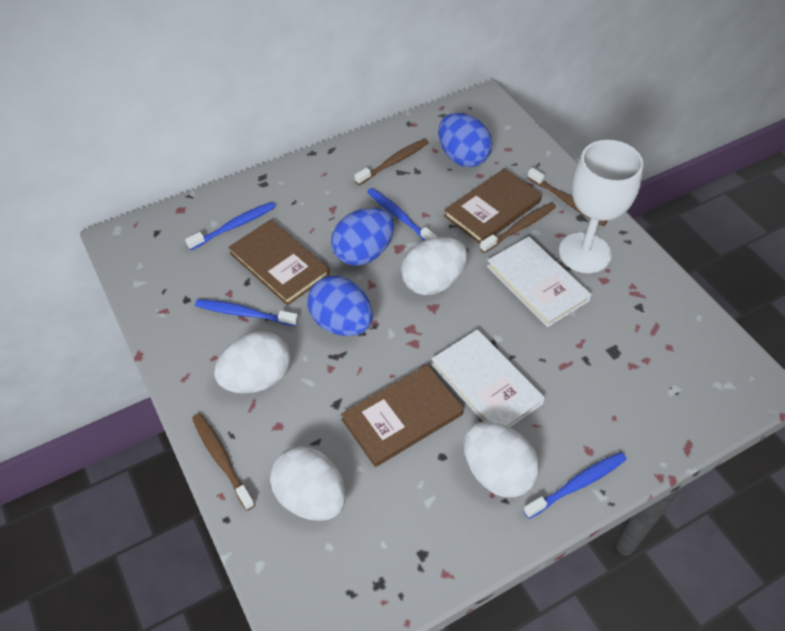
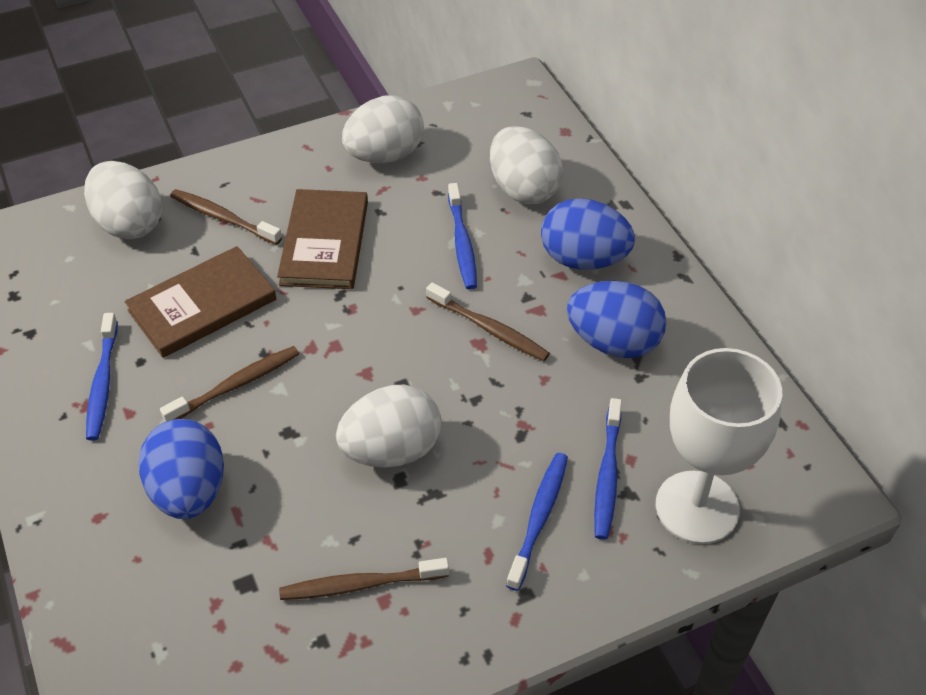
brown book: 3 -> 2
white book: 2 -> 0

